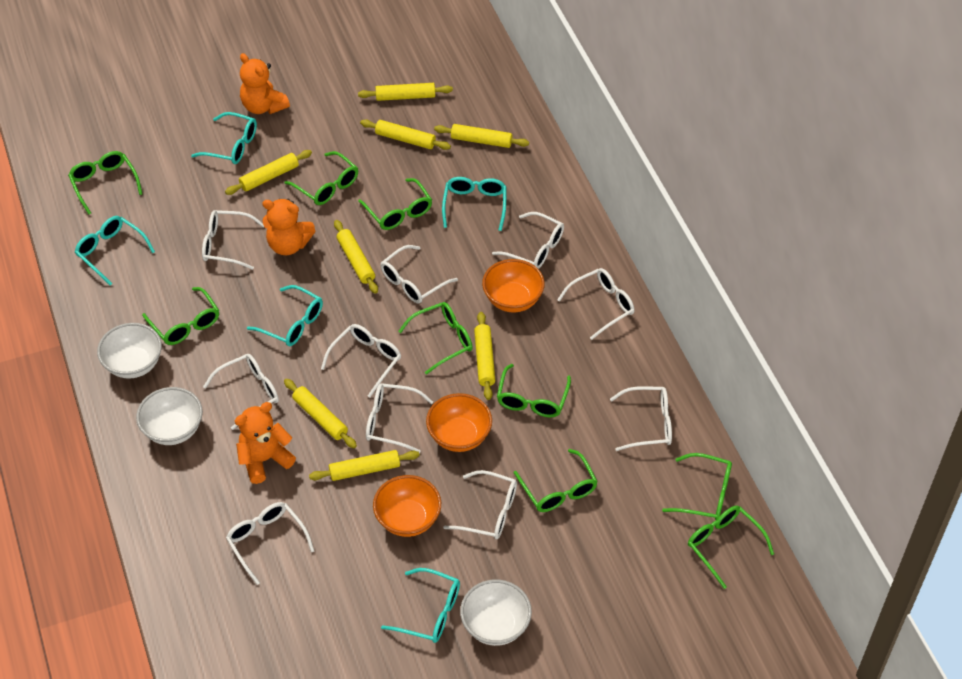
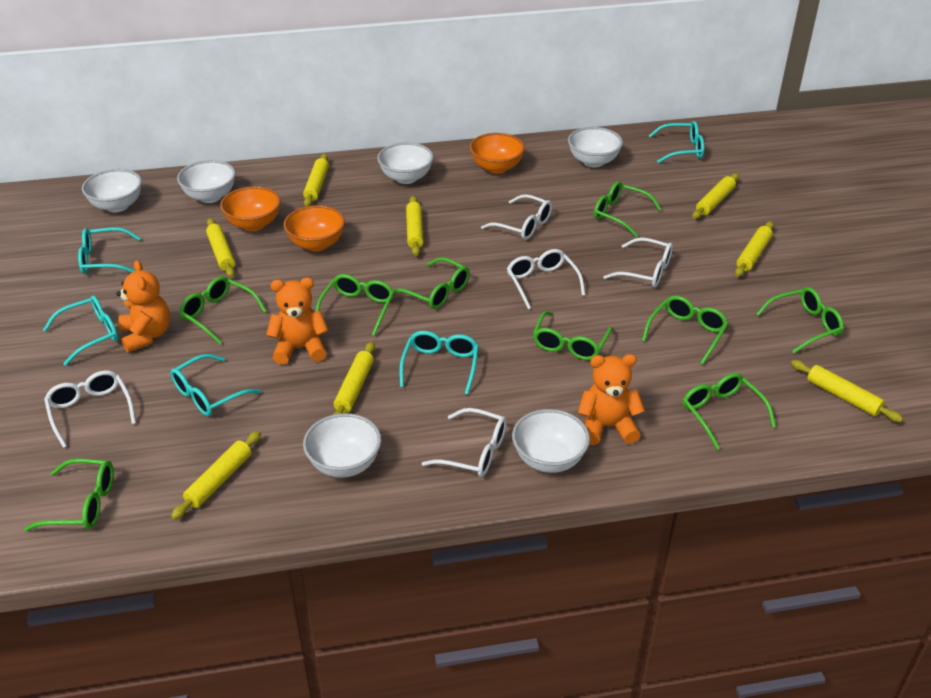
white bowl: 3 -> 6
white glasses: 10 -> 5

